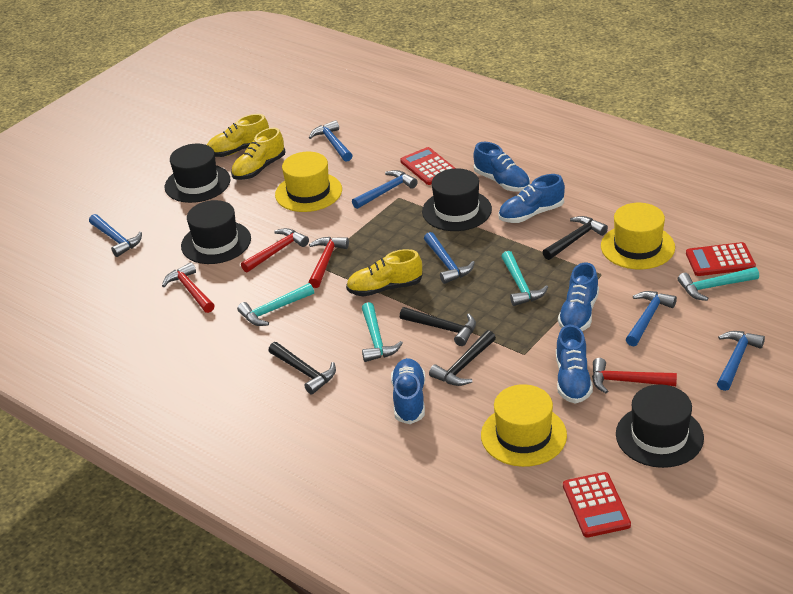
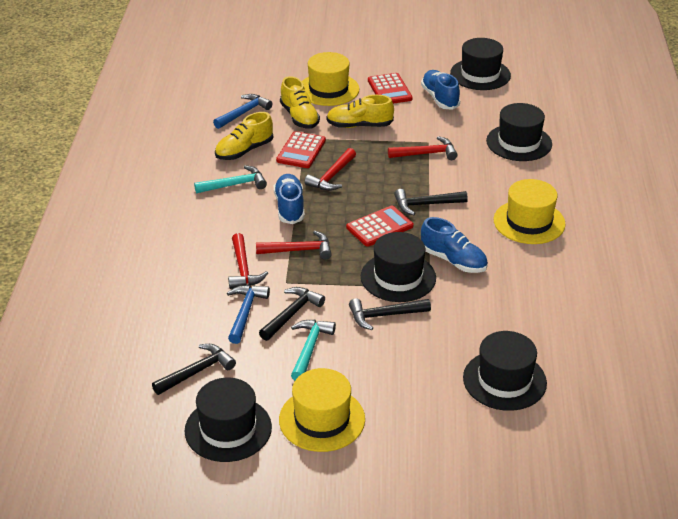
black hat: 4 -> 5
blue hammer: 6 -> 2
blue shoe: 5 -> 3
turquoise hammer: 4 -> 2

